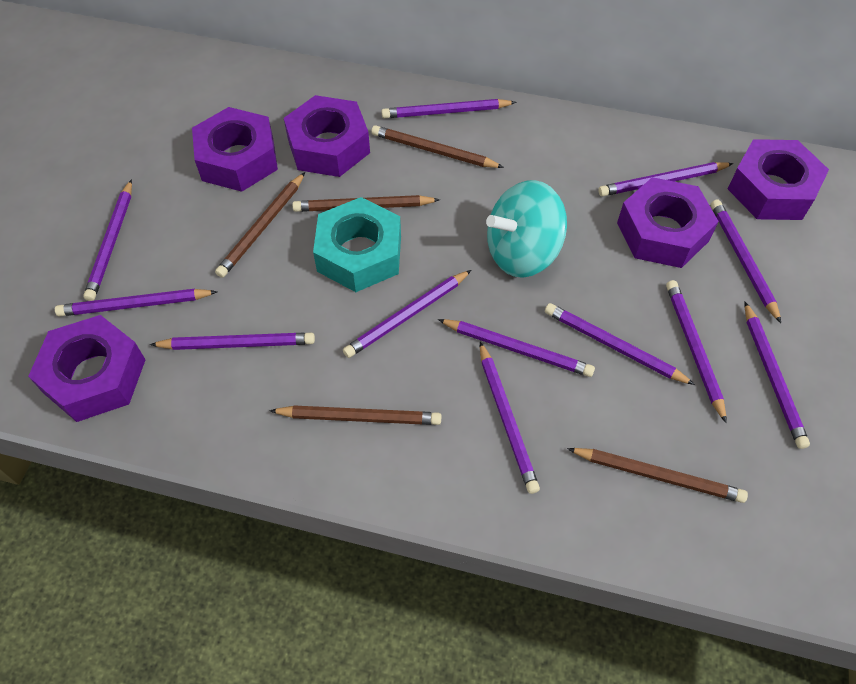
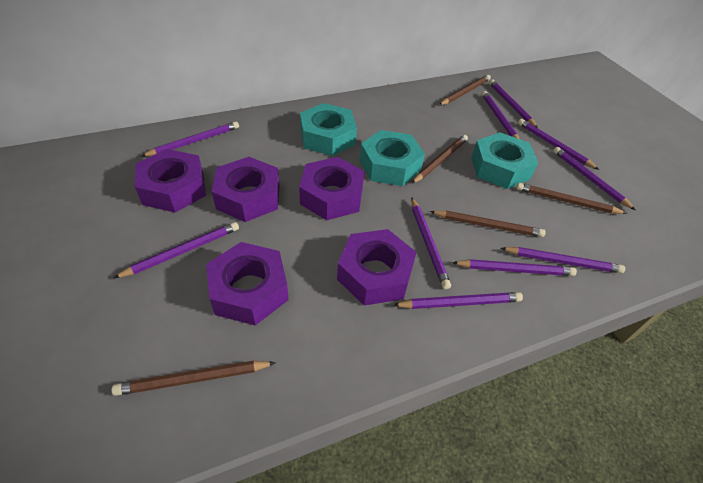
purple pencil: 12 -> 10
turquoise nut: 1 -> 3
turquoise spinning top: 1 -> 0

